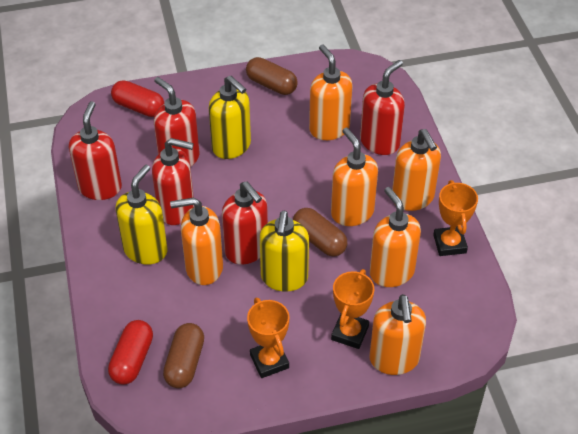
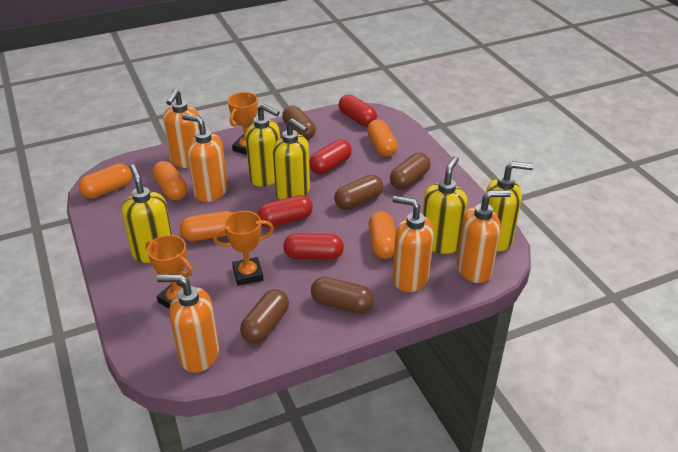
brown capsule: 3 -> 5
orange capsule: 0 -> 5
orange soap dispenser: 6 -> 5
red capsule: 2 -> 4
red soap dispenser: 5 -> 0
yellow soap dispenser: 3 -> 5

